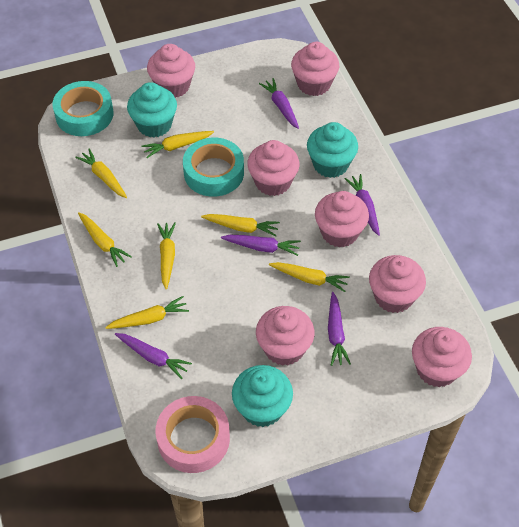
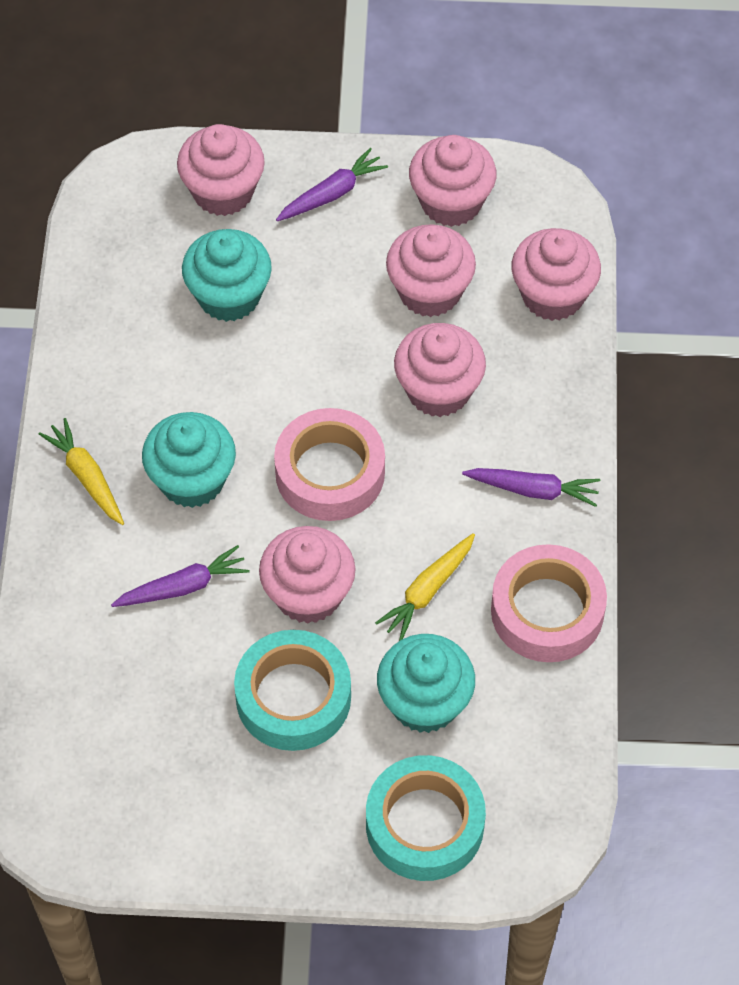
pink cupcake: 7 -> 6
pink tape: 1 -> 2
purple carrot: 5 -> 3
yellow carrot: 7 -> 2

